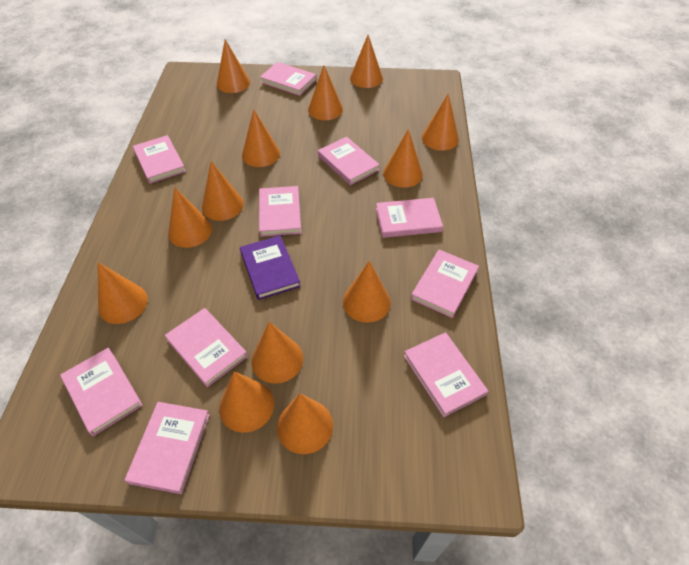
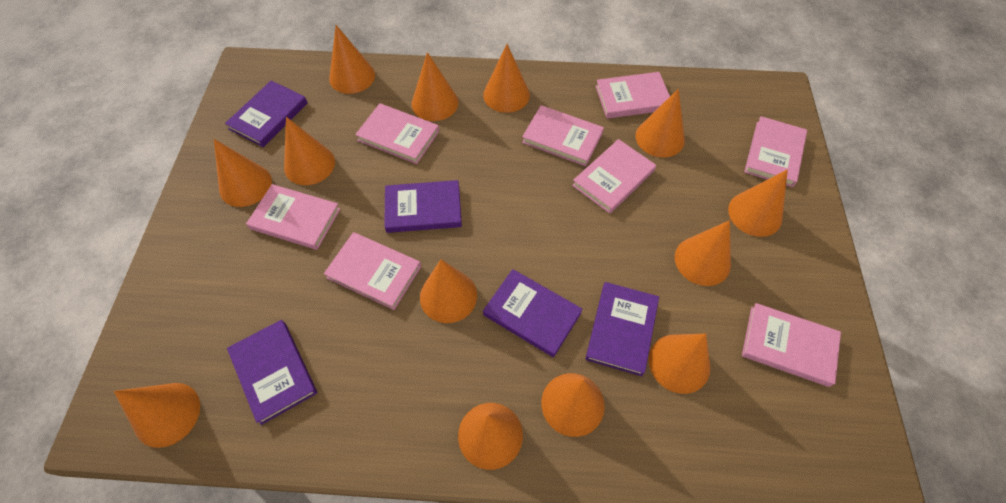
pink book: 10 -> 8
purple book: 1 -> 5

